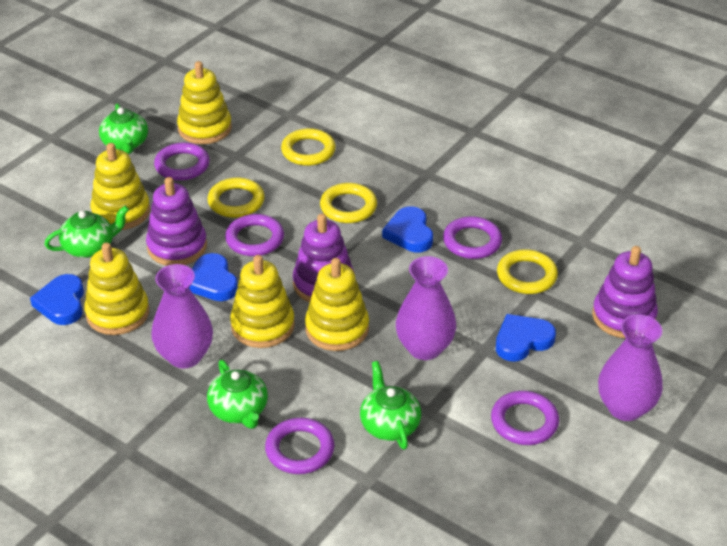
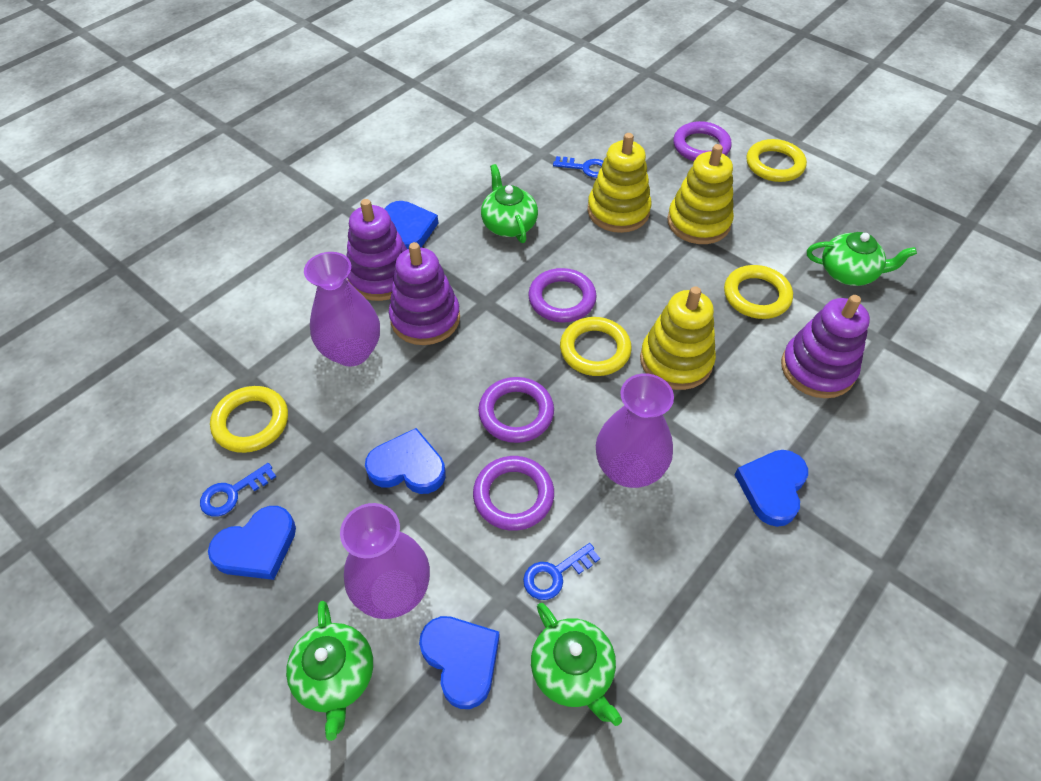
blue heart: 4 -> 5
blue key: 0 -> 3
purple ring: 5 -> 4
yellow stacking toy: 5 -> 3

